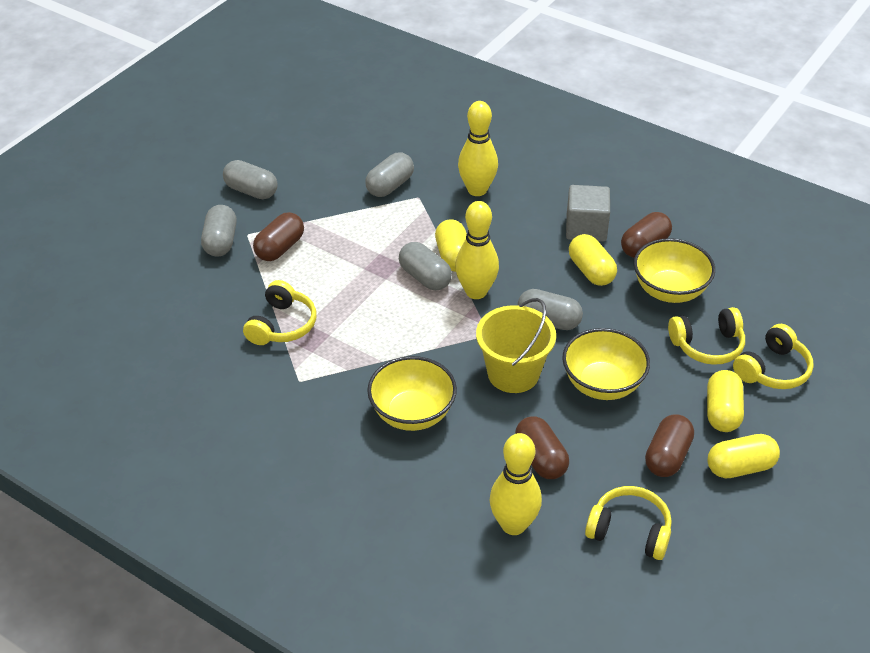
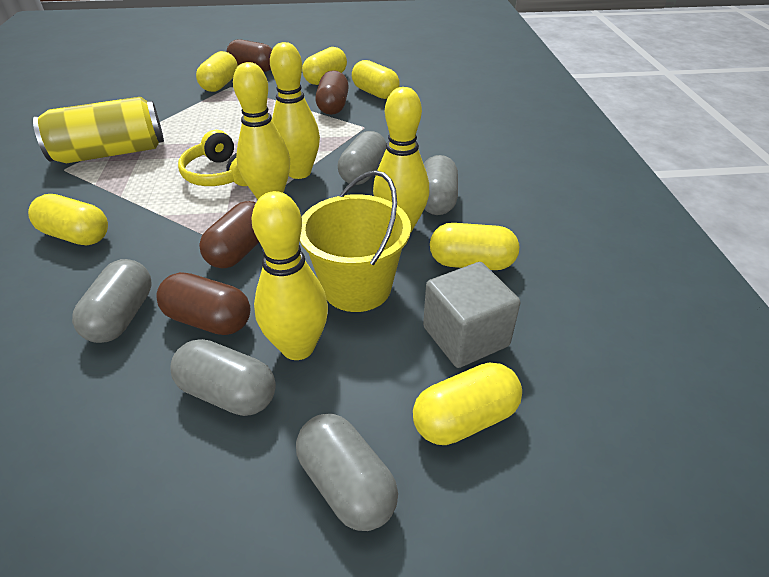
yellow bowl: 3 -> 0
yellow bowling pin: 3 -> 4
yellow can: 0 -> 1
yellow capsule: 4 -> 6
yellow headphones: 4 -> 1

